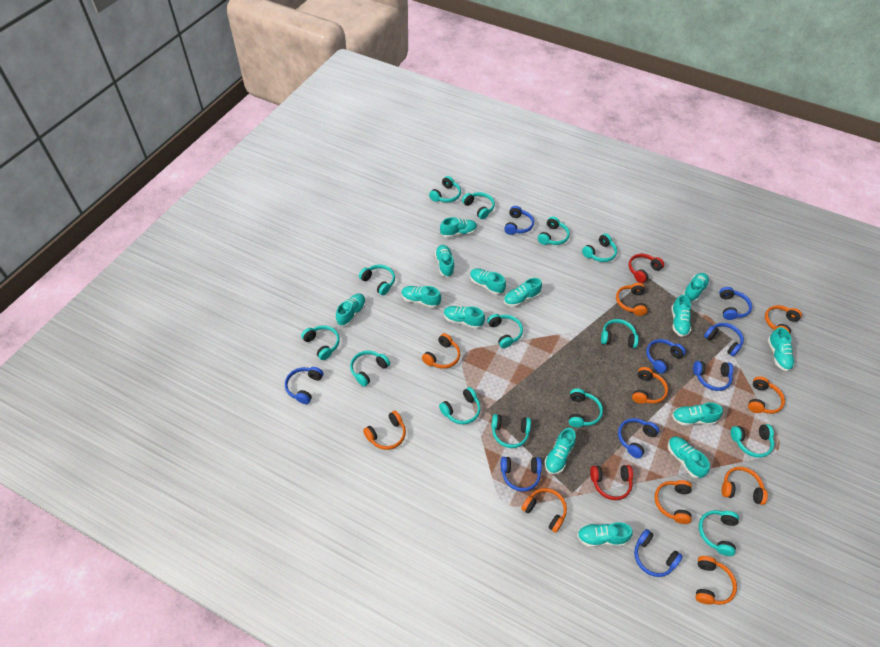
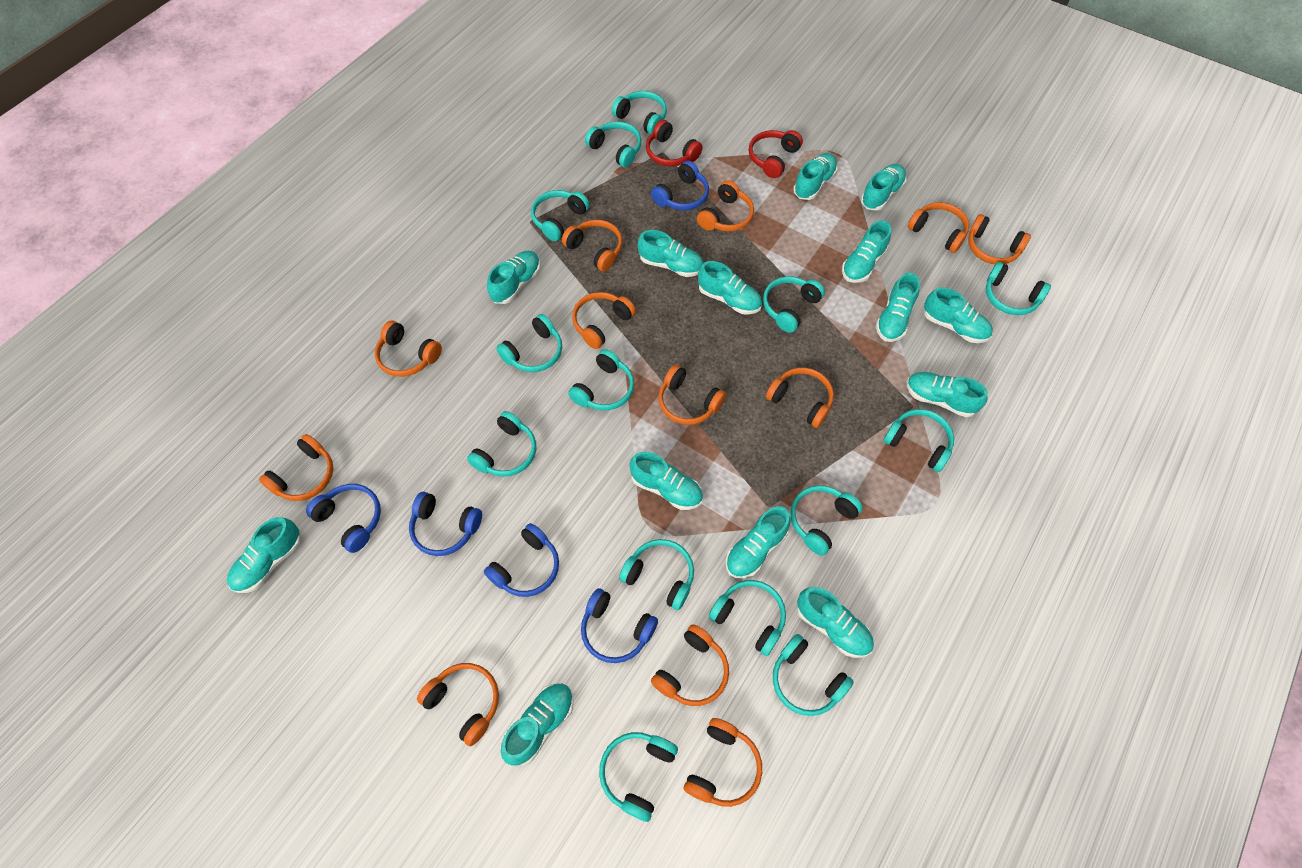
blue headphones: 9 -> 5
orange headphones: 10 -> 12

